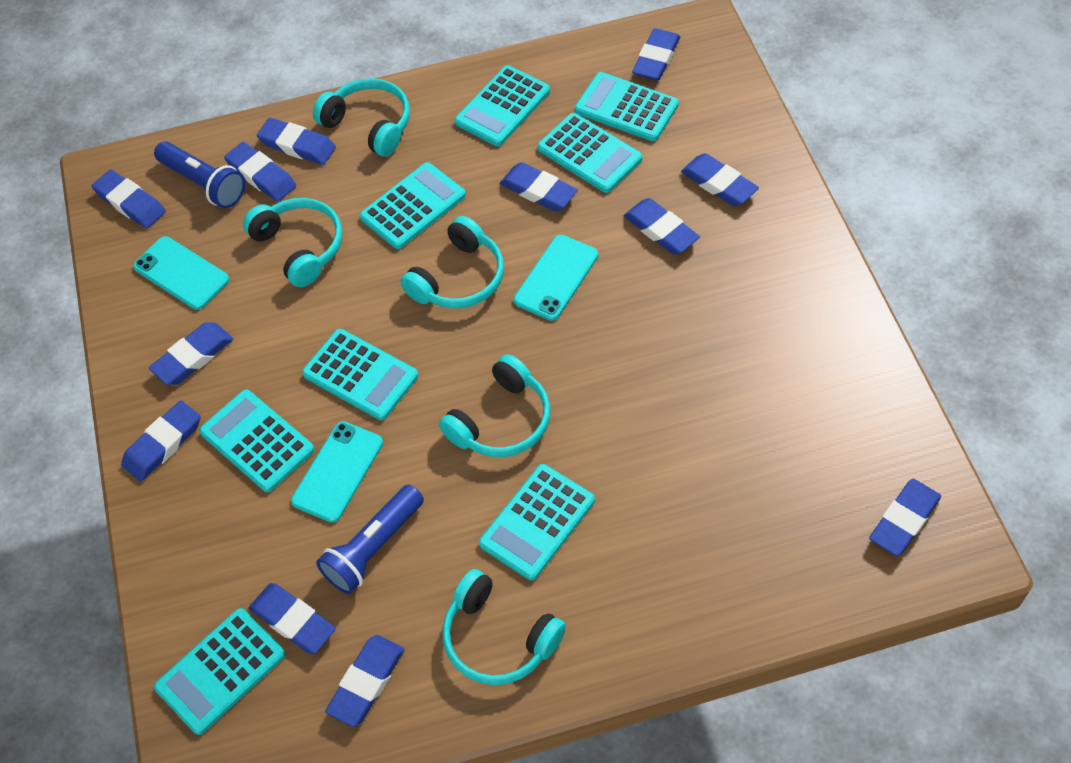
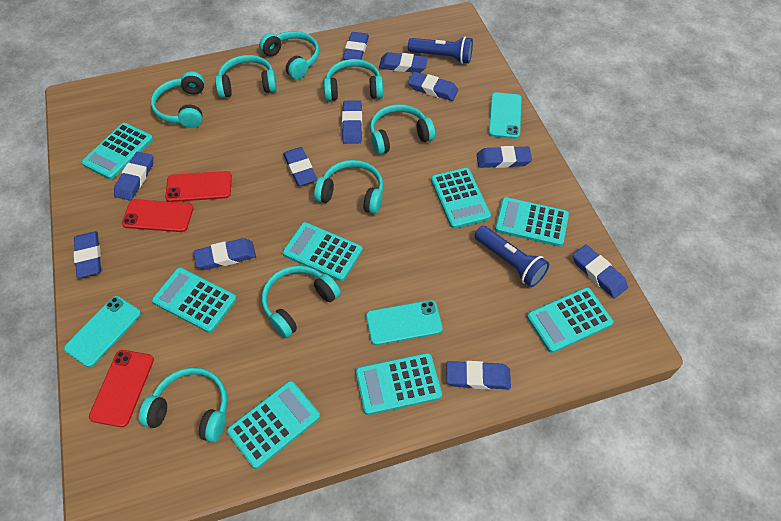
blue eraser: 12 -> 11
red phone: 0 -> 3
turquoise headphones: 5 -> 8

